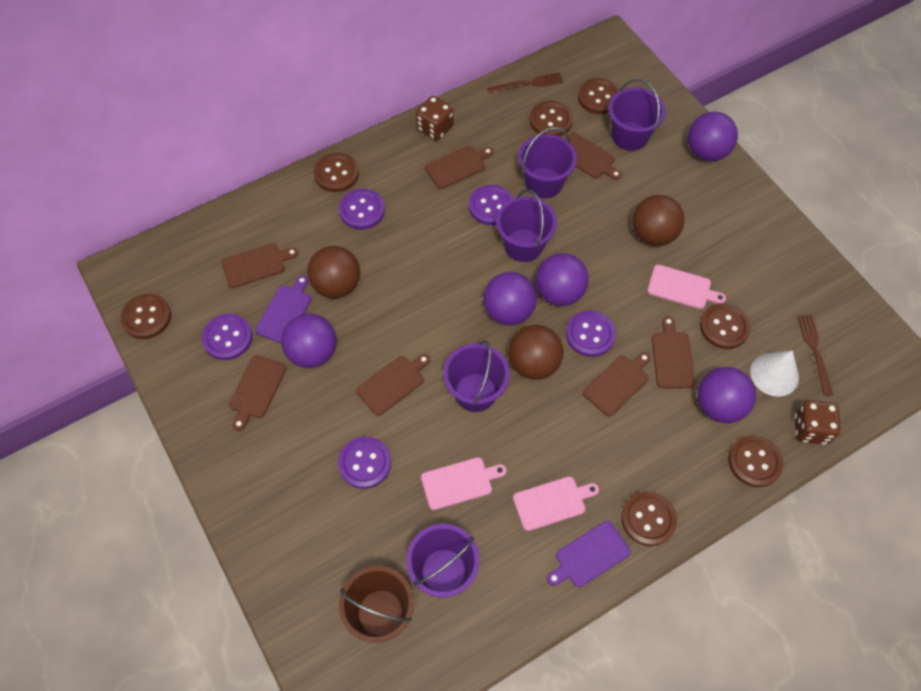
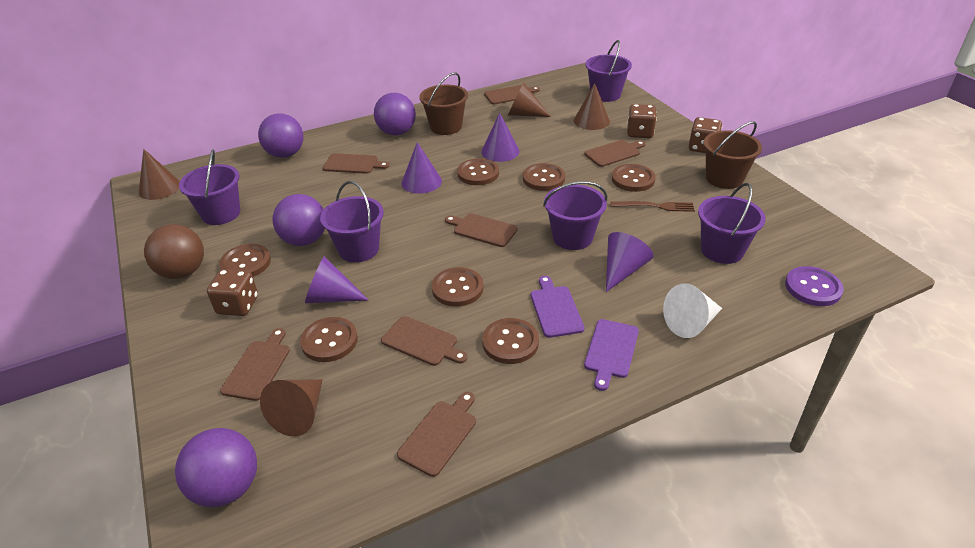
brown ball: 3 -> 1
brown bucket: 1 -> 2
brown cone: 0 -> 4
brown dice: 2 -> 3
brown fork: 2 -> 1
pink cutting board: 3 -> 0
purple ball: 5 -> 4
purple button: 5 -> 1
purple cone: 0 -> 4

